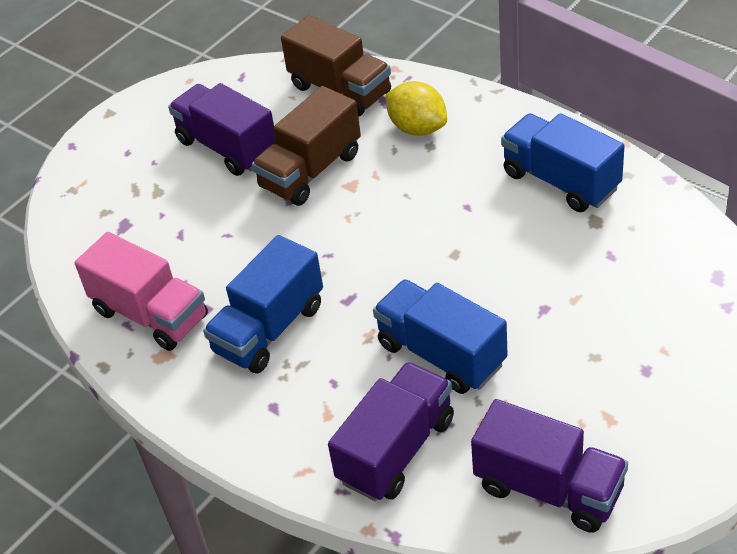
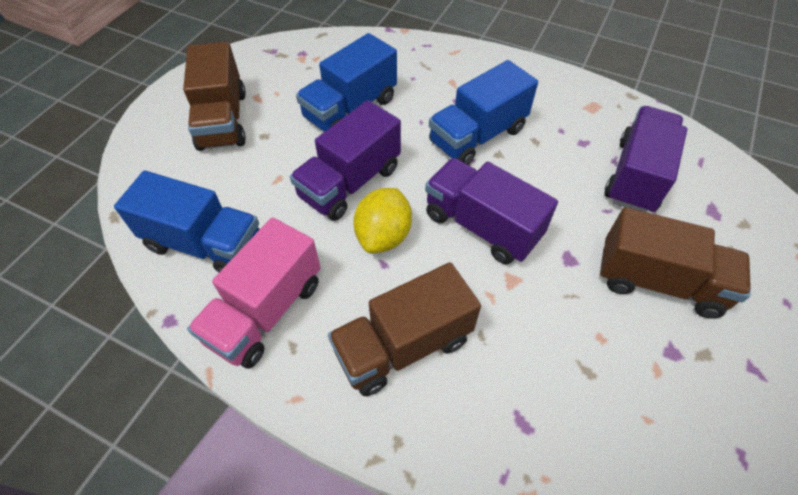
brown truck: 2 -> 3

